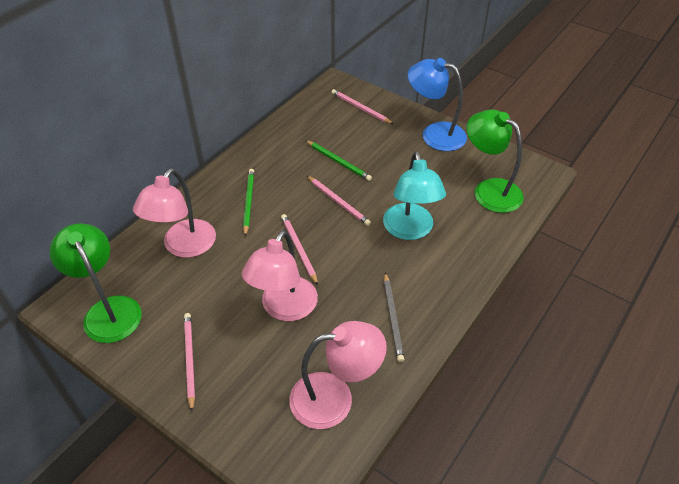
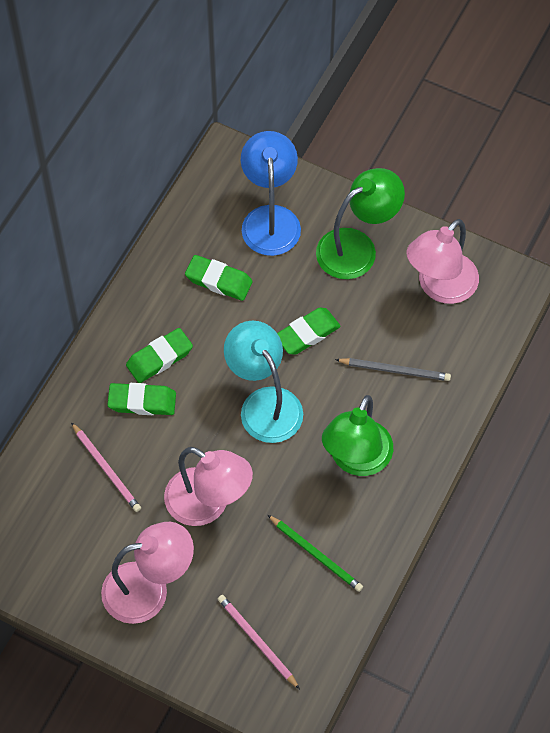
green eraser: 0 -> 4
green pencil: 2 -> 1
pink pencil: 4 -> 2

